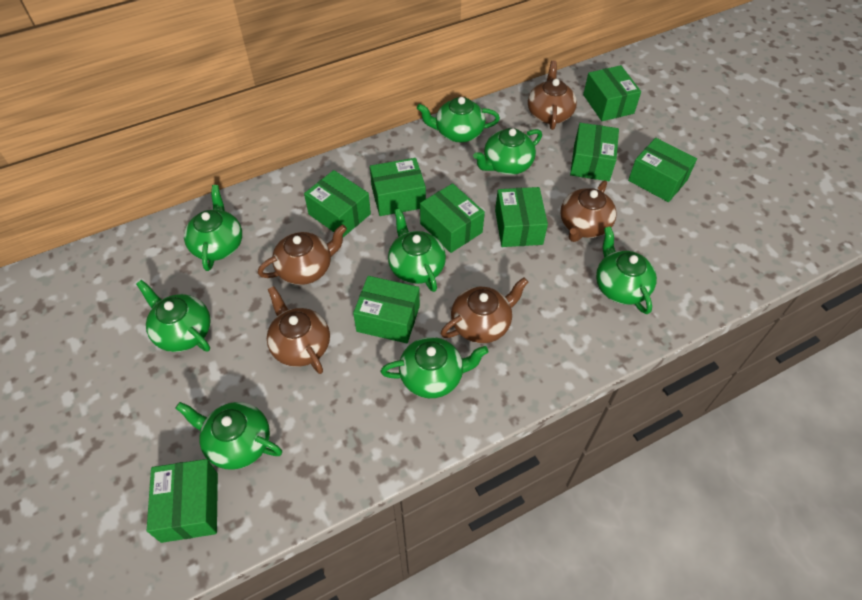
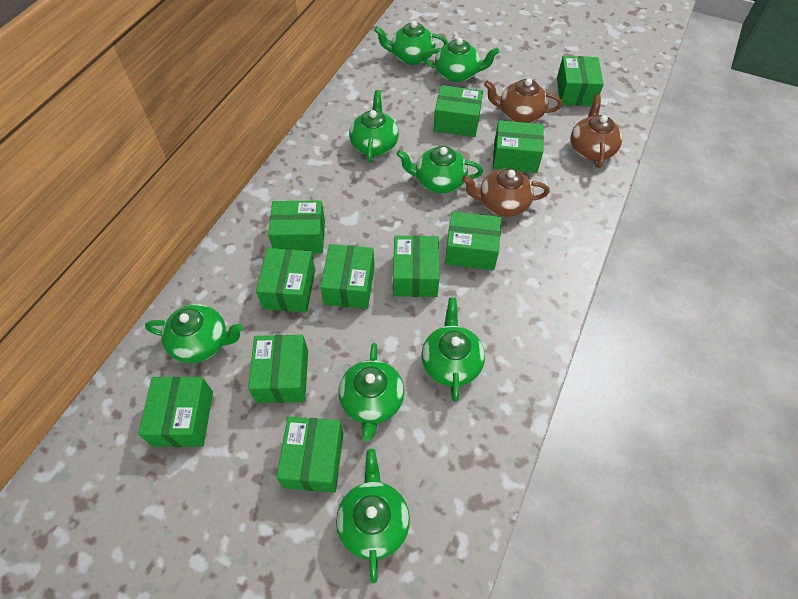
brown teapot: 5 -> 3
green box: 9 -> 11

